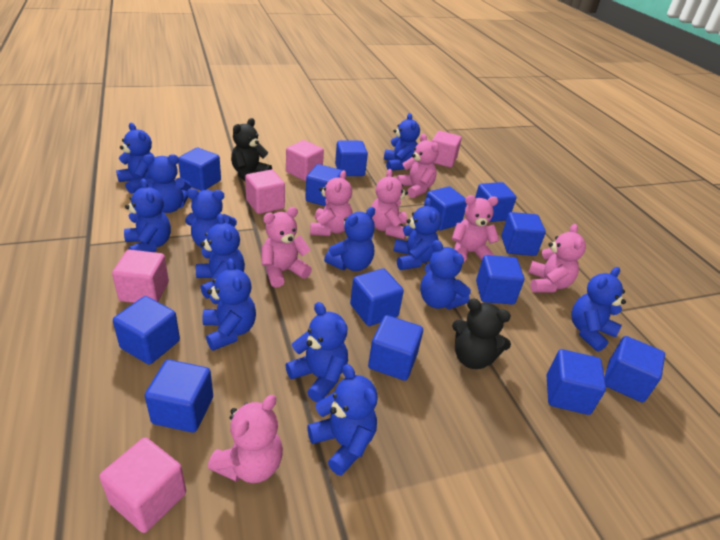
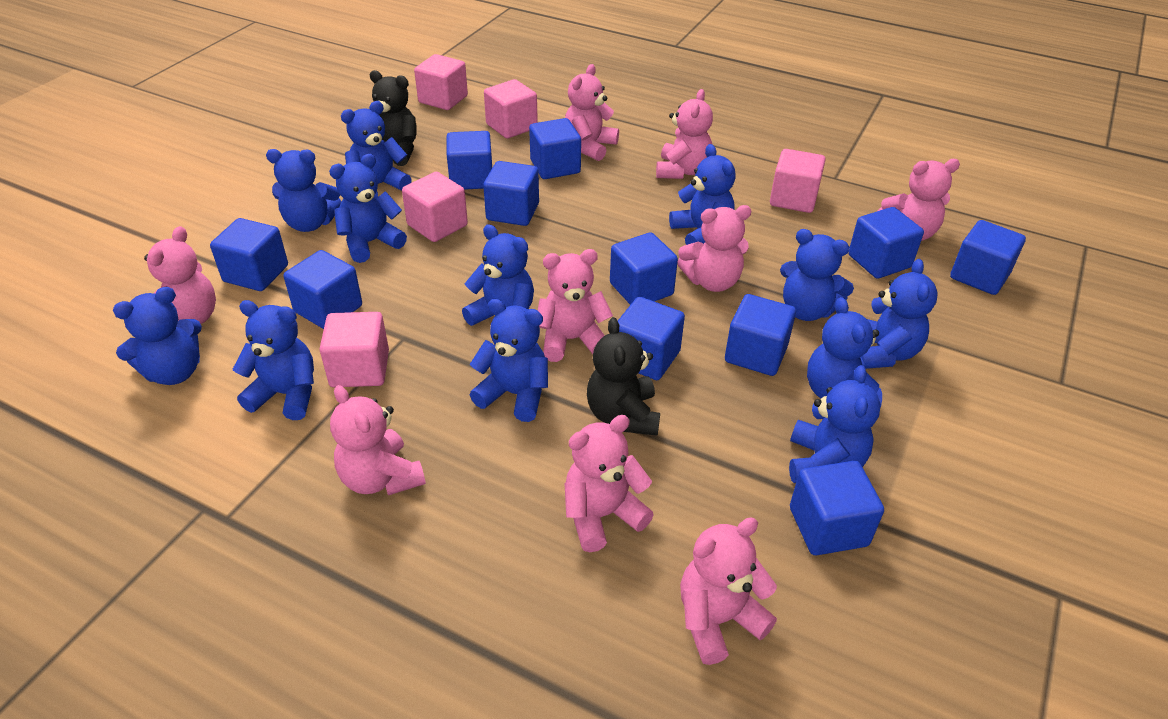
blue cube: 13 -> 11
blue teddy bear: 13 -> 12
pink teddy bear: 7 -> 9

